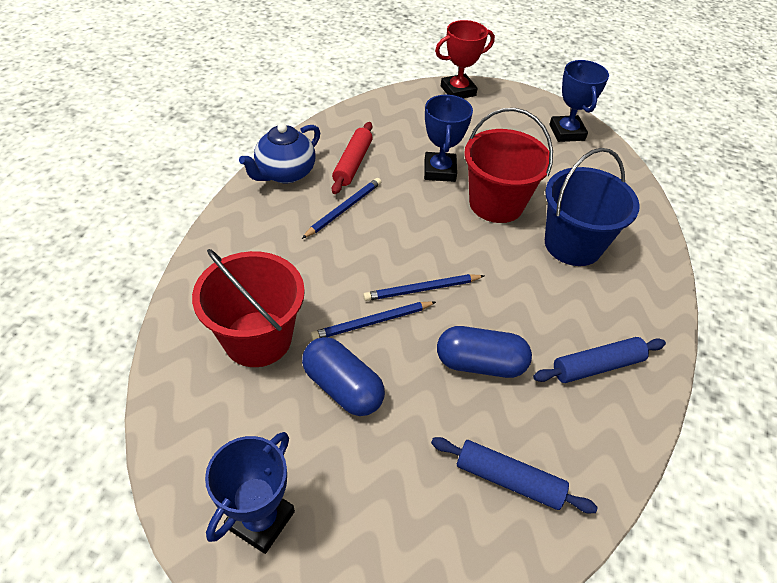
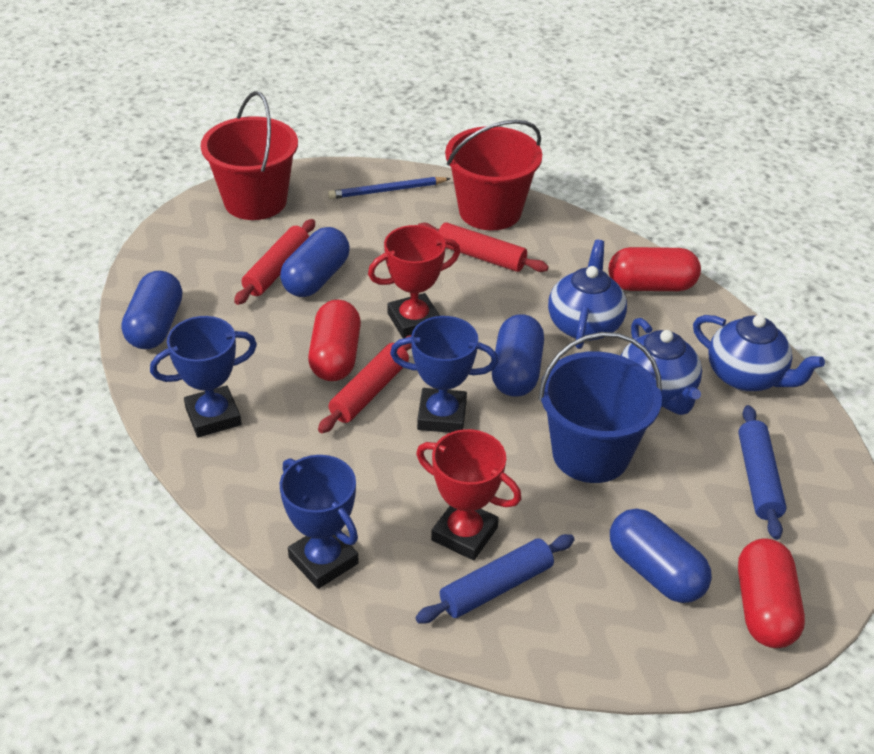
blue capsule: 2 -> 4
blue pencil: 3 -> 1
blue teapot: 1 -> 3
red capsule: 0 -> 3
red rolling pin: 1 -> 3
red trophy: 1 -> 2

